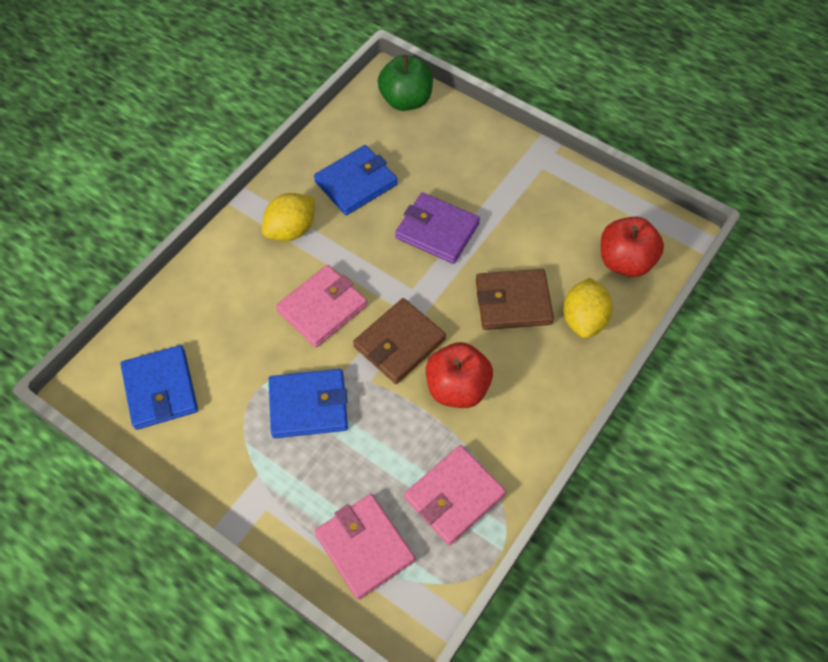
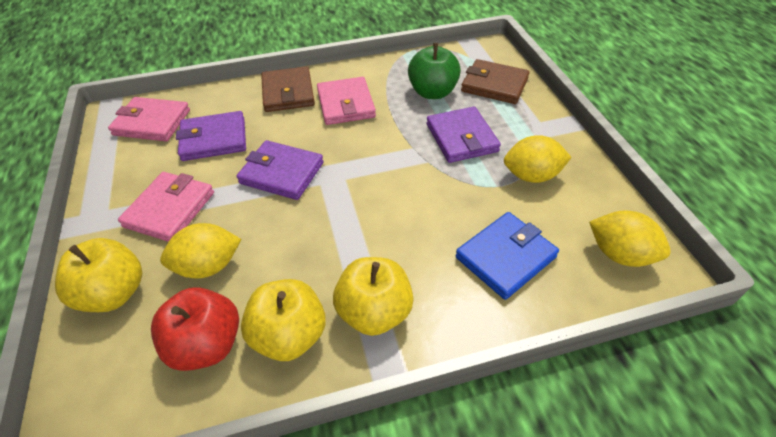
blue wallet: 3 -> 1
purple wallet: 1 -> 3
red apple: 2 -> 1
yellow apple: 0 -> 3
yellow lemon: 2 -> 3

